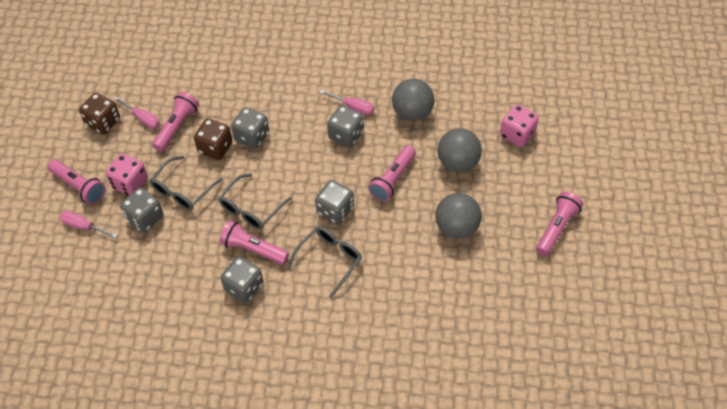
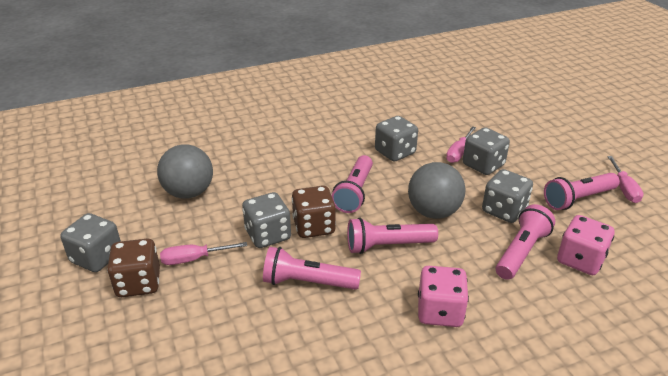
grey ball: 3 -> 2
grey glasses: 3 -> 0

